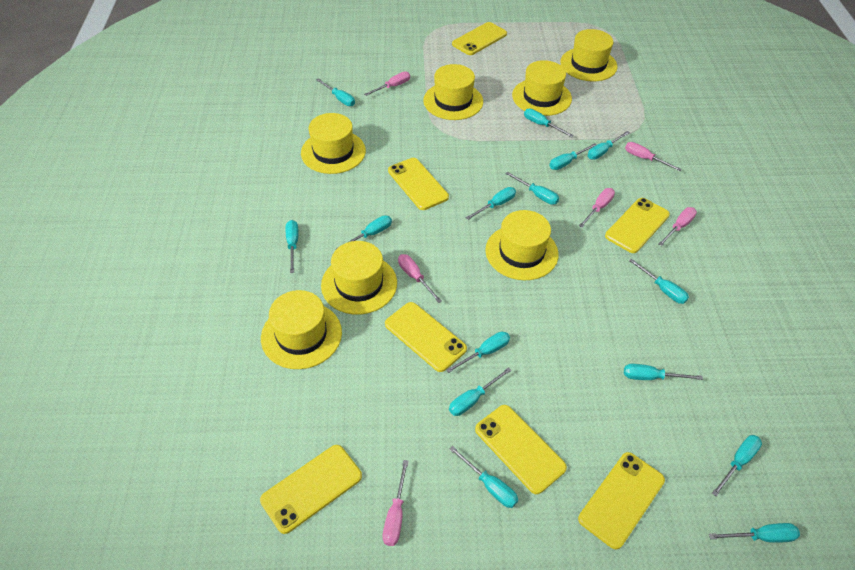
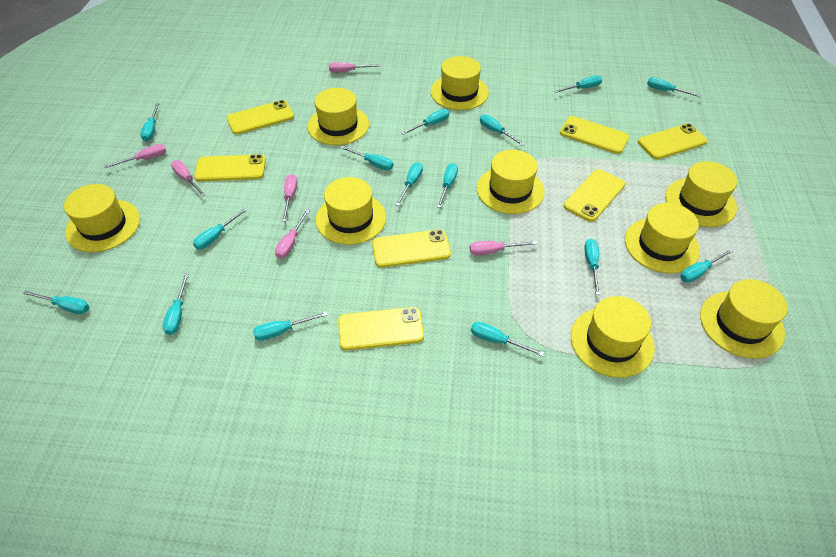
yellow hat: 7 -> 9

